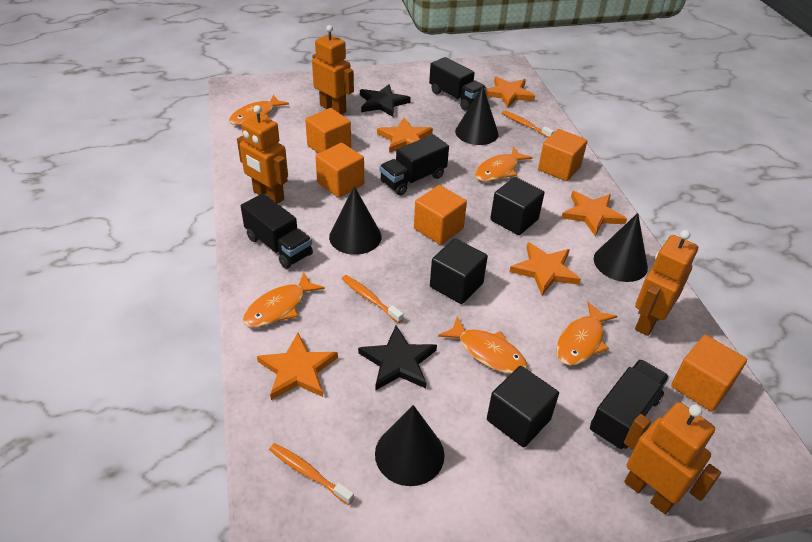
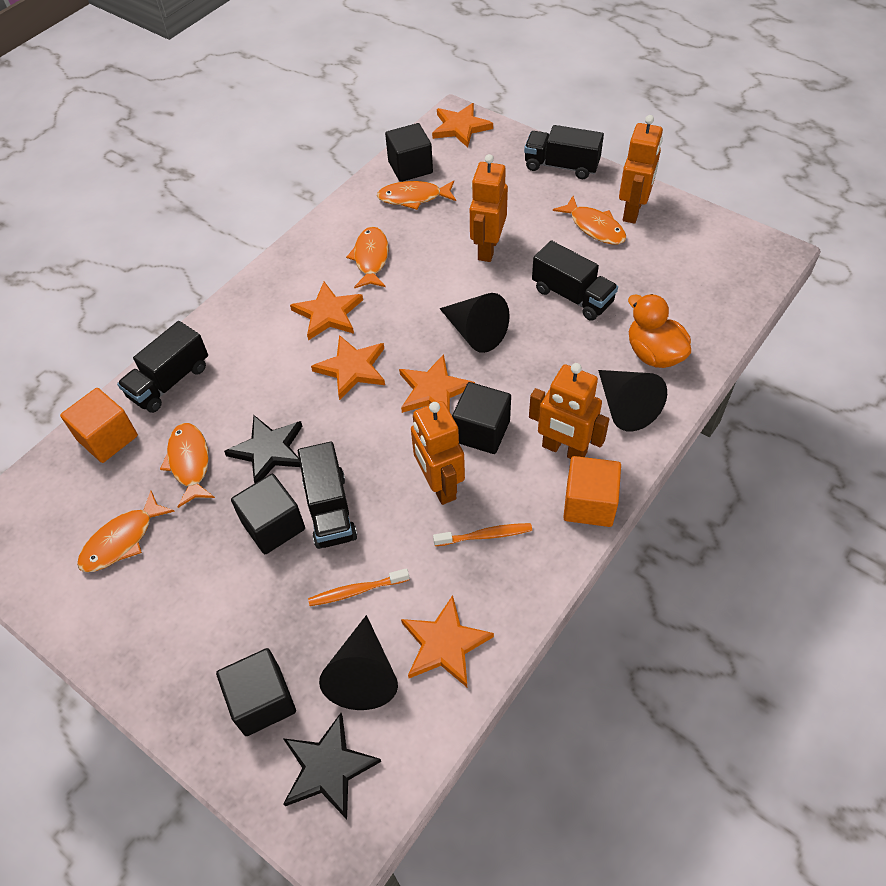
black cone: 4 -> 3
black cube: 3 -> 4
orange cube: 5 -> 2
orange duck: 0 -> 1
orange toothbrush: 3 -> 2

